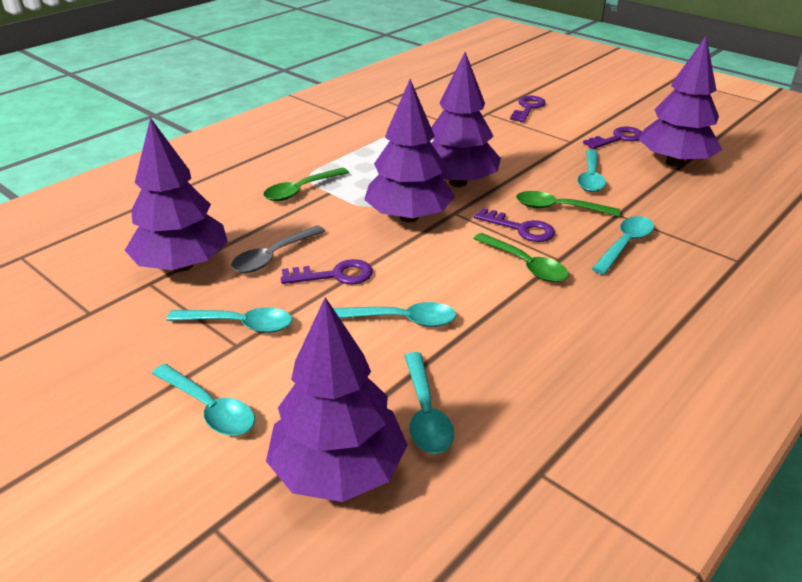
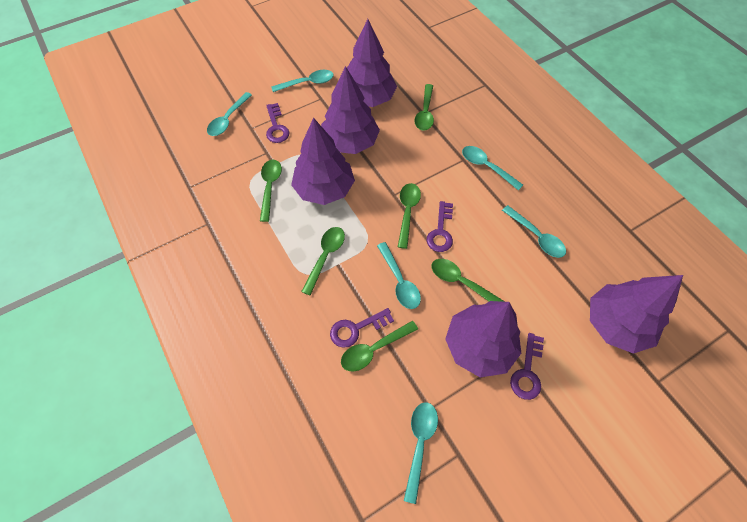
green spoon: 3 -> 6
grey spoon: 1 -> 0

